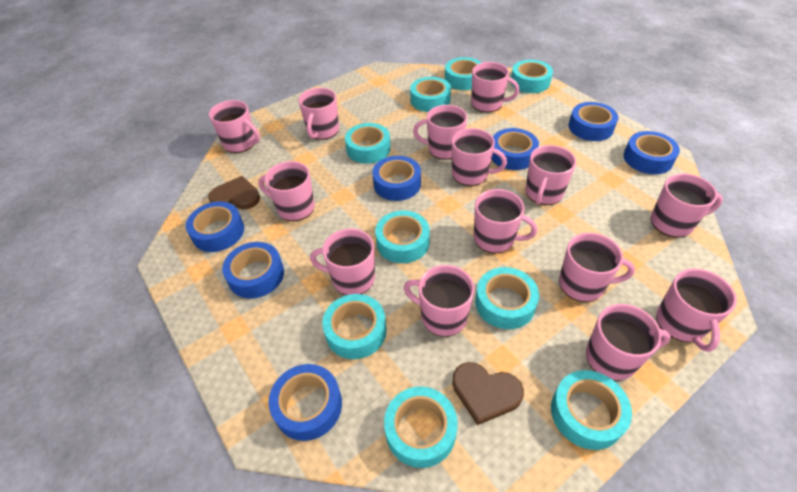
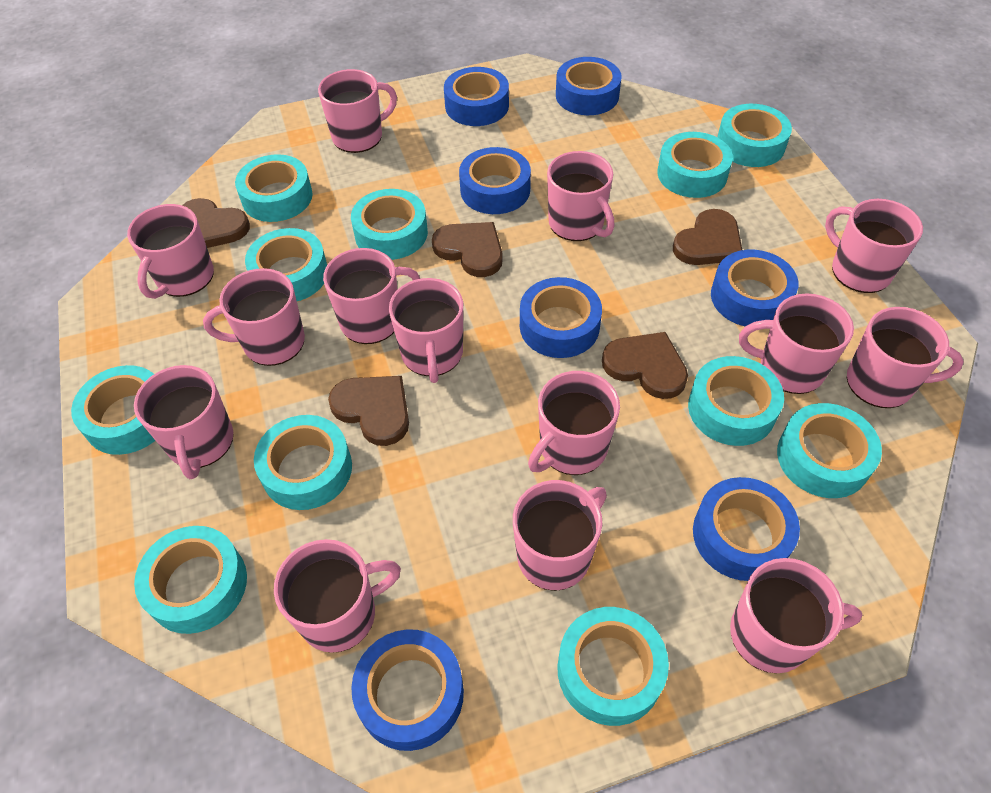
brown heart: 2 -> 5
turquoise tape: 9 -> 11

